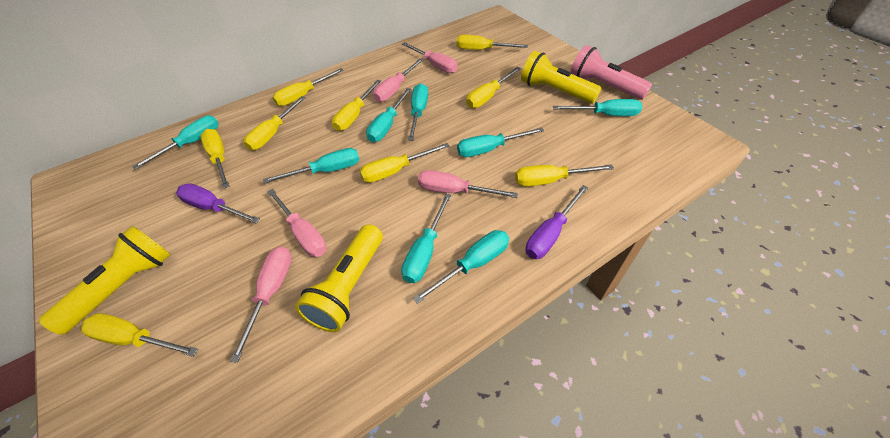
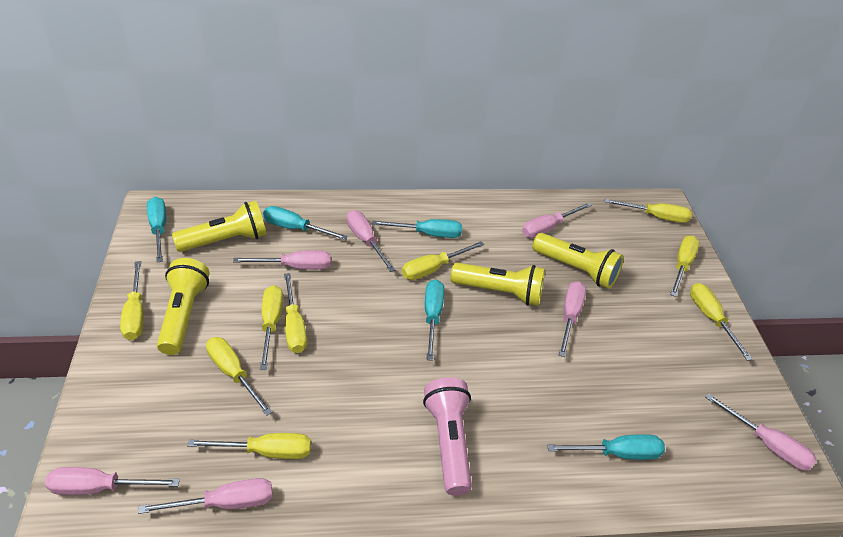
pink screwdriver: 5 -> 7
purple screwdriver: 2 -> 0
turquoise screwdriver: 8 -> 5
yellow flashlight: 3 -> 4

